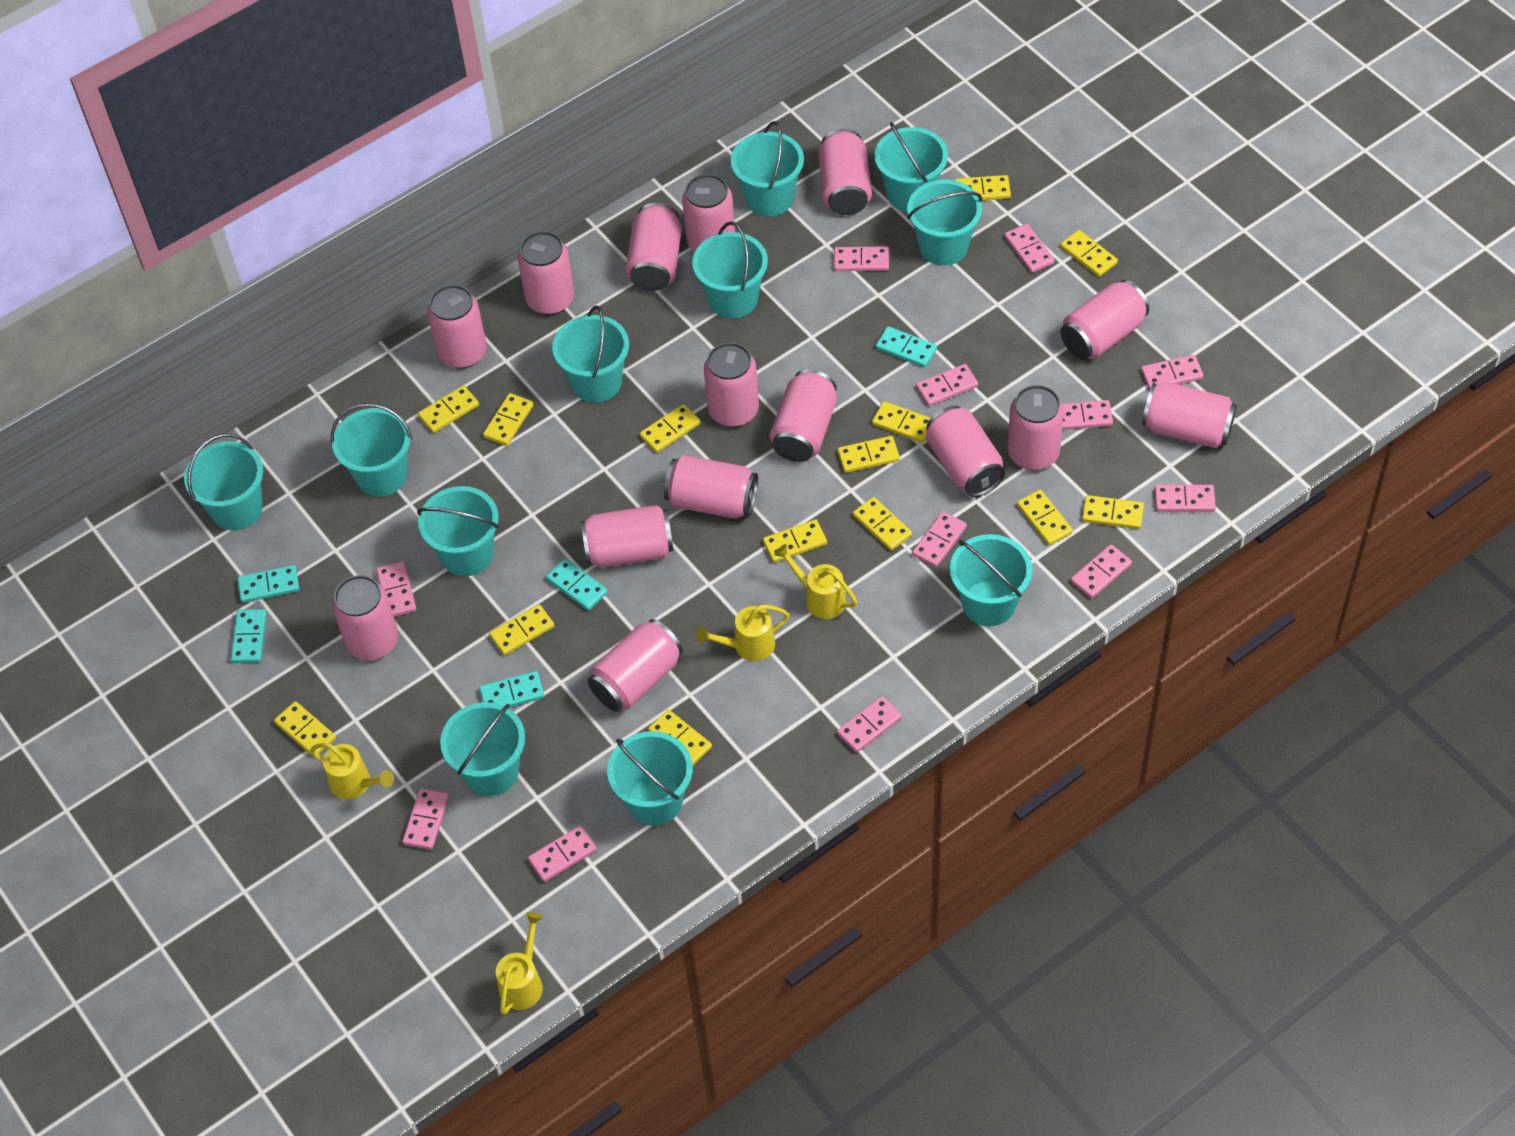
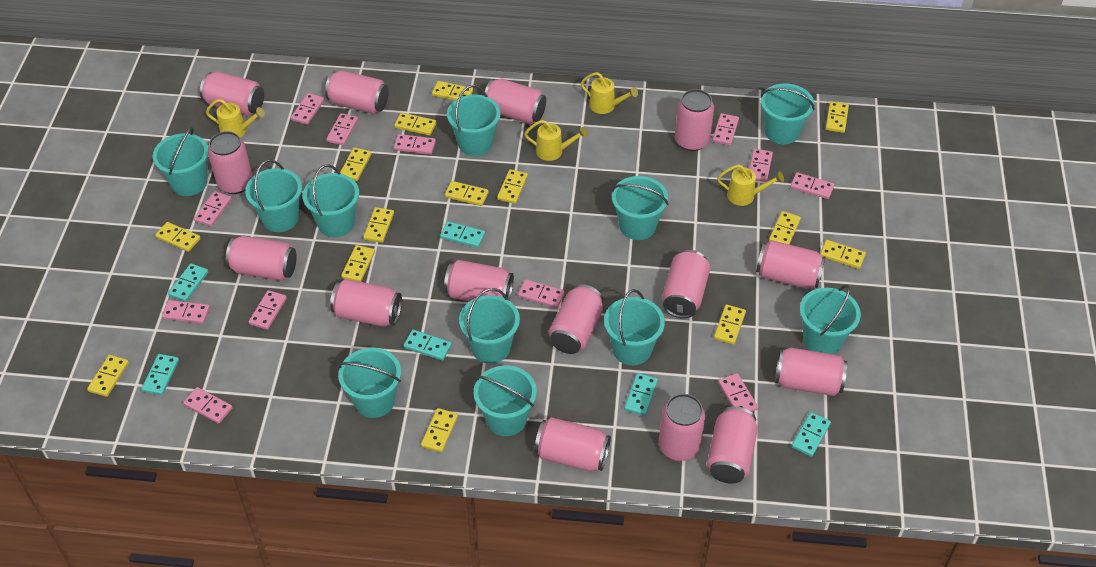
turquoise domino: 5 -> 6

